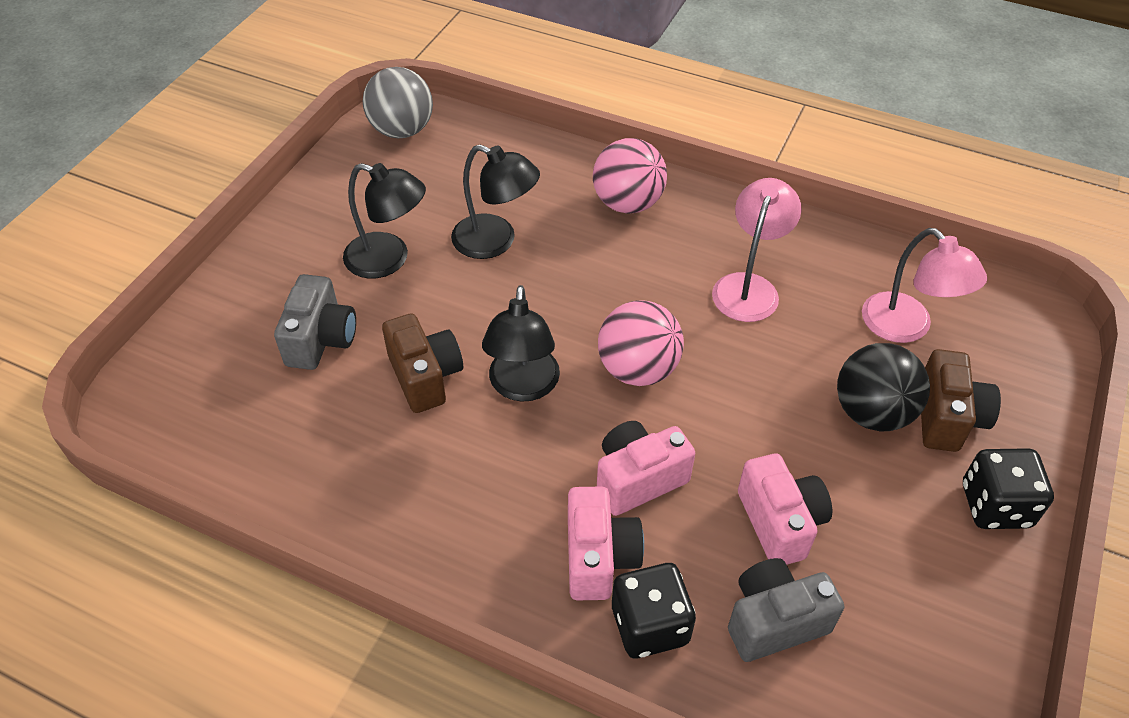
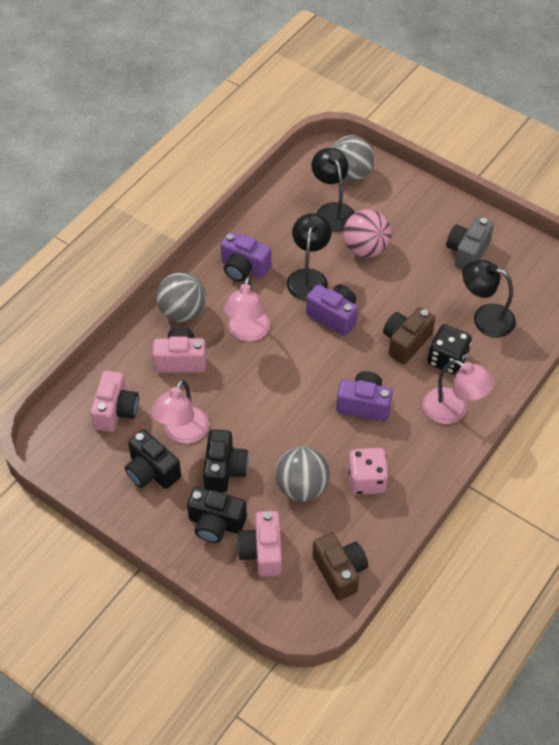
black ball: 1 -> 0
black camera: 0 -> 3
black dice: 2 -> 1
grey ball: 1 -> 3
grey camera: 2 -> 1
pink ball: 2 -> 1
pink dice: 0 -> 1
pink lamp: 2 -> 3
purple camera: 0 -> 3

